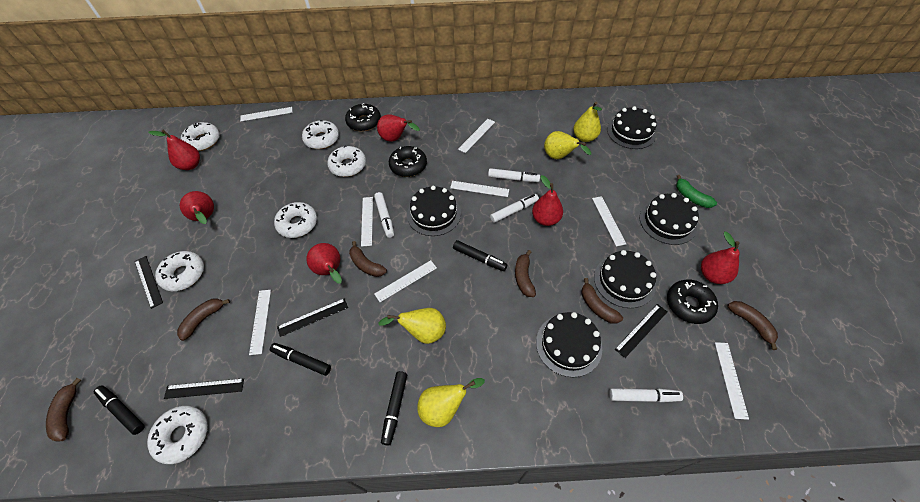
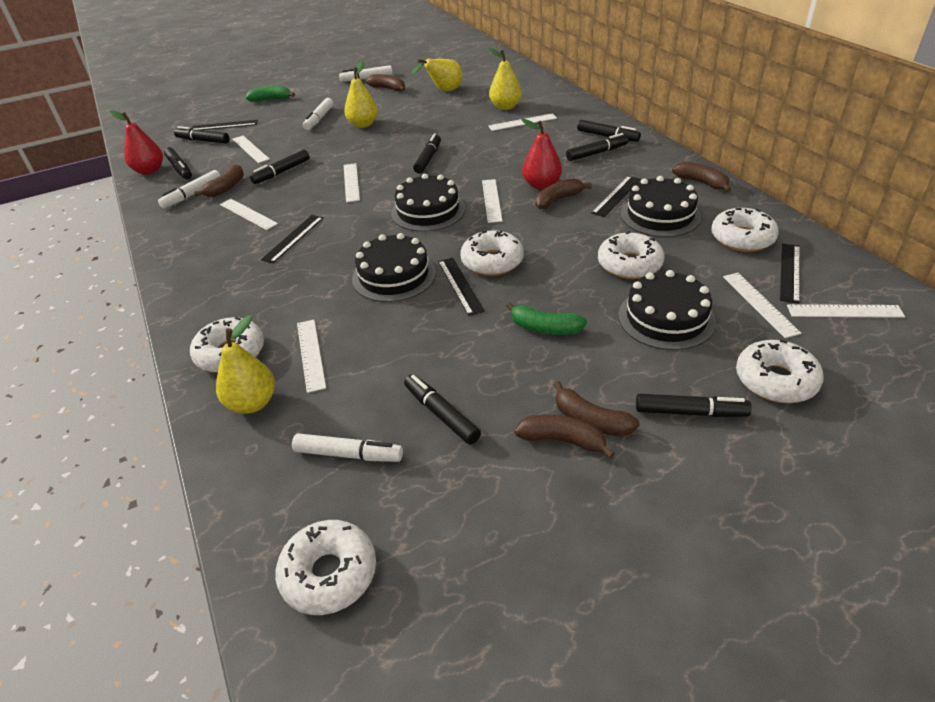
black cake: 5 -> 4
black donut: 3 -> 0
black marker: 4 -> 8
black ruler: 4 -> 5
green banana: 1 -> 2
red pear: 6 -> 2

